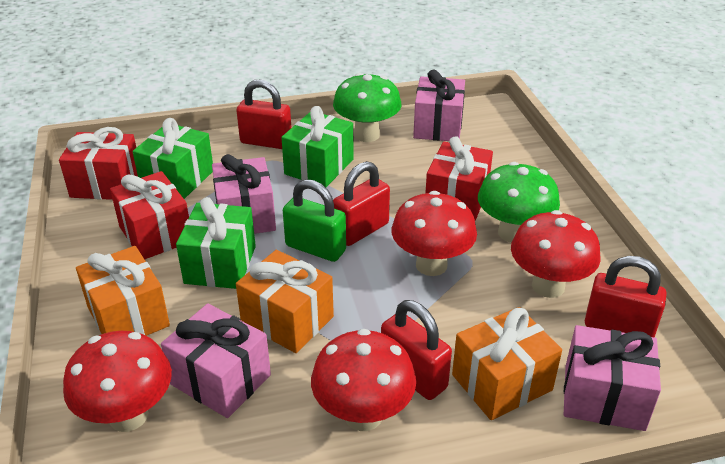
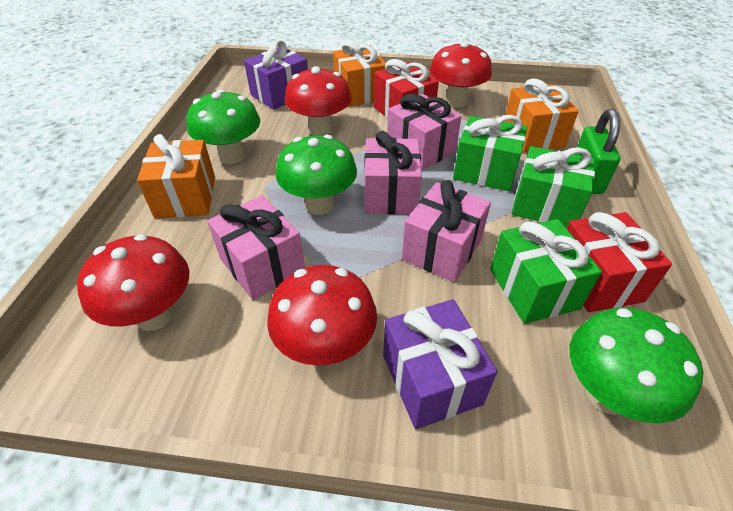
green mushroom: 2 -> 3
purple gift: 0 -> 2
red gift: 3 -> 2
red padlock: 4 -> 0

